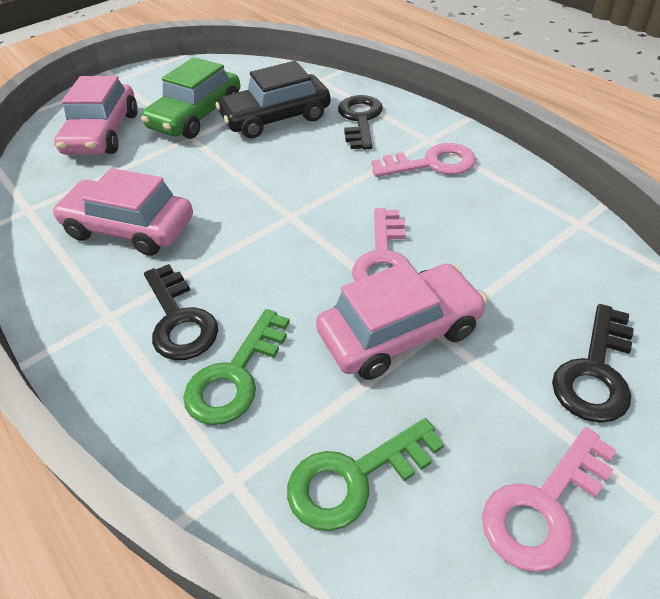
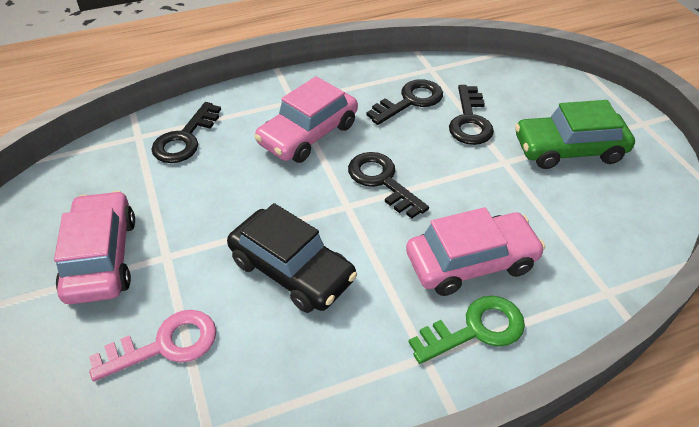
black key: 3 -> 4
green key: 2 -> 1
pink key: 3 -> 1

